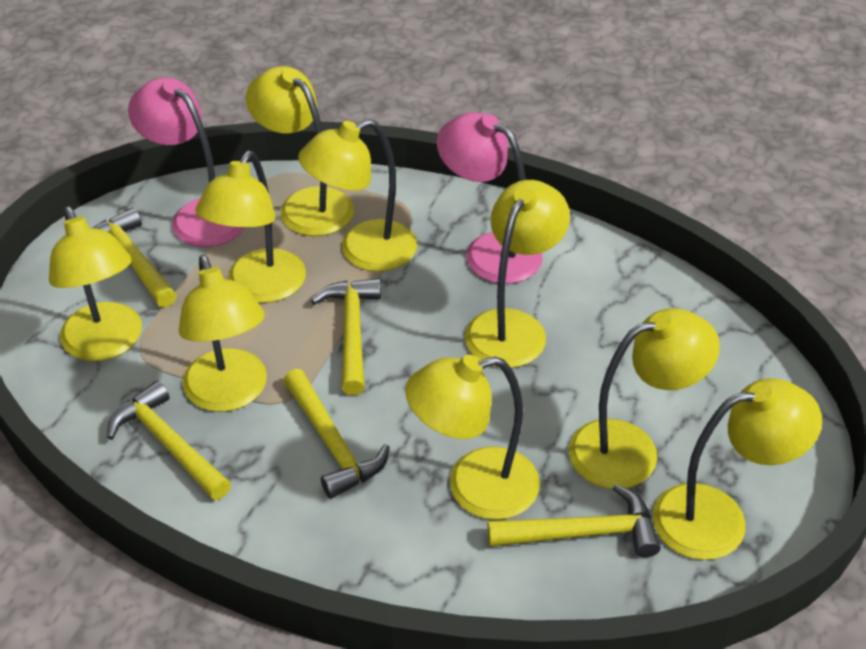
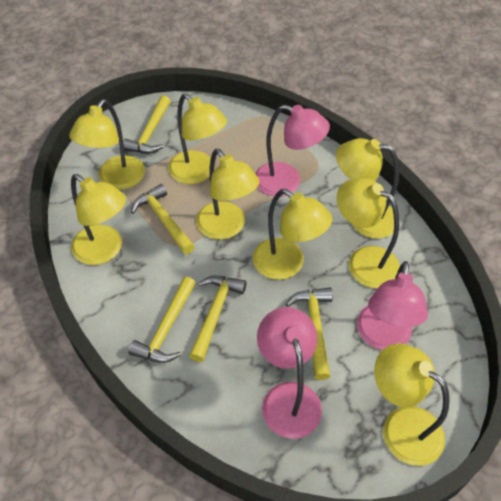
pink lamp: 2 -> 3
yellow lamp: 9 -> 8

